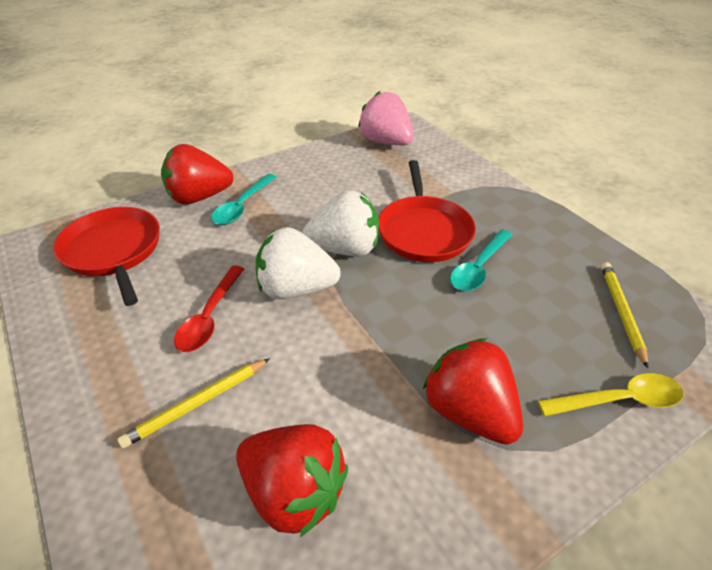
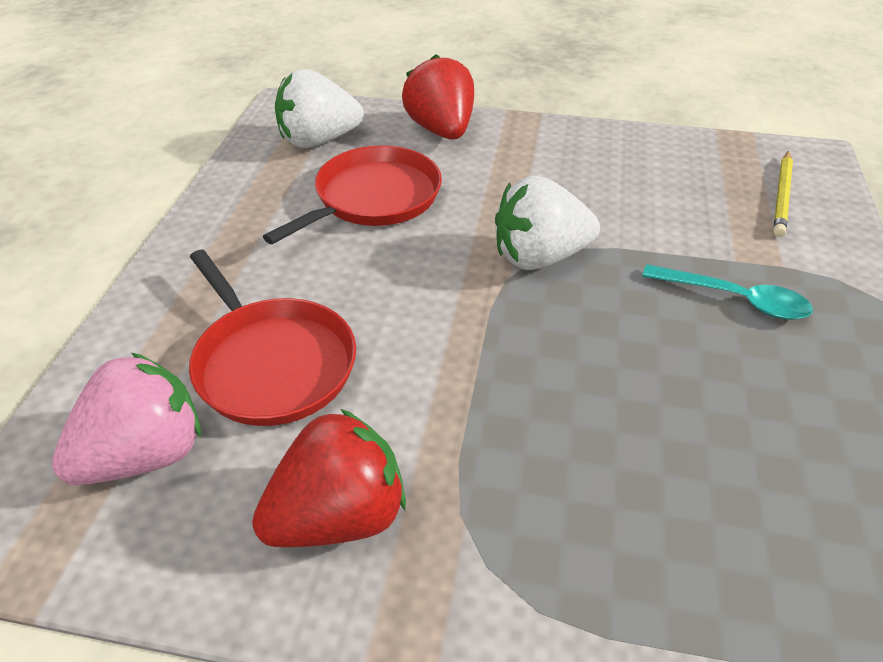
red spoon: 1 -> 0
red strawberry: 3 -> 2
turquoise spoon: 2 -> 1
yellow pencil: 2 -> 1
yellow spoon: 1 -> 0

